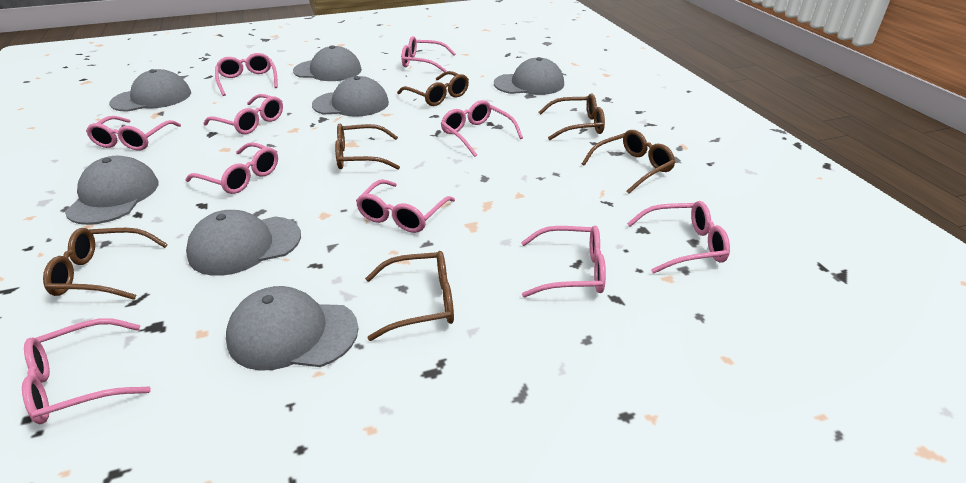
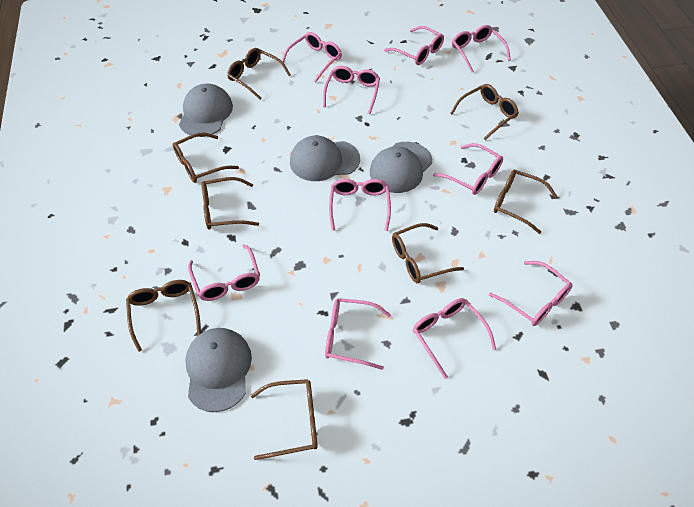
brown glasses: 6 -> 8
grey cap: 7 -> 4

